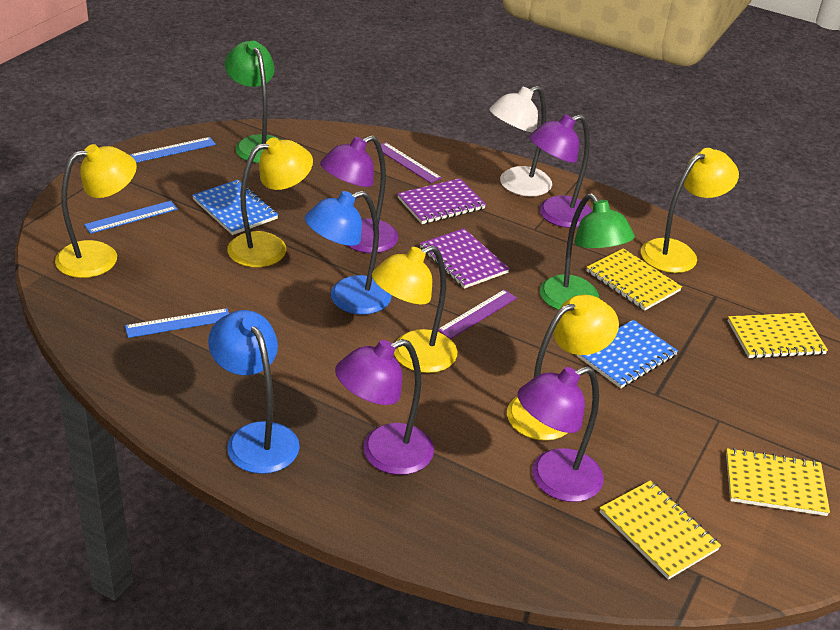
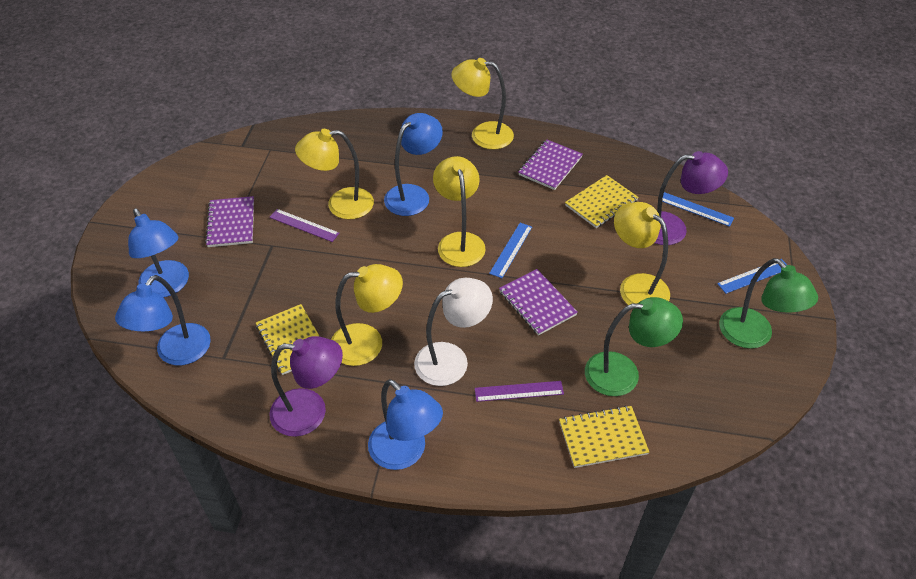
blue lamp: 2 -> 4
blue notebook: 2 -> 0
purple lamp: 4 -> 2
purple notebook: 2 -> 3
yellow notebook: 4 -> 3

